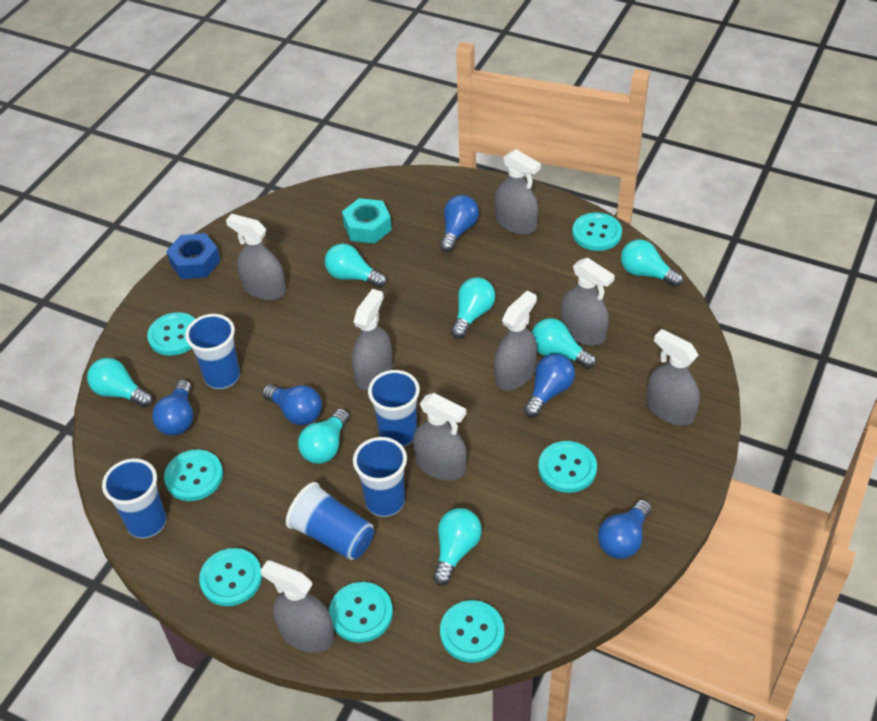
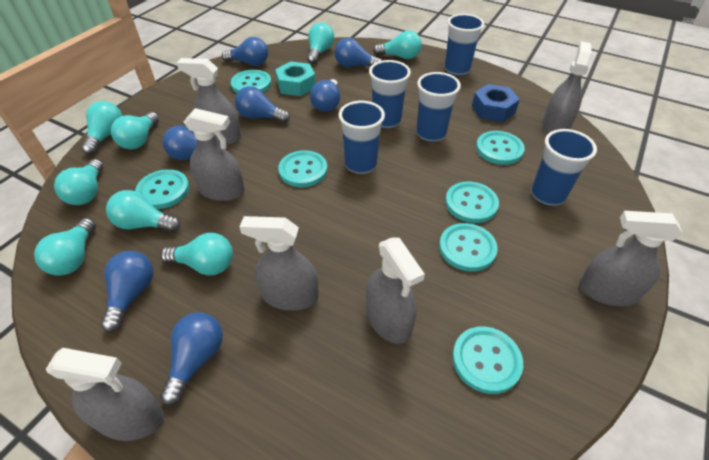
blue light bulb: 5 -> 7
grey spray bottle: 8 -> 7
turquoise light bulb: 7 -> 8

